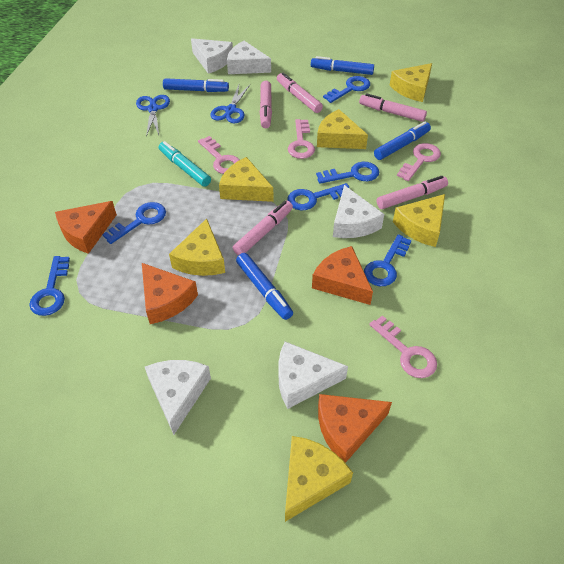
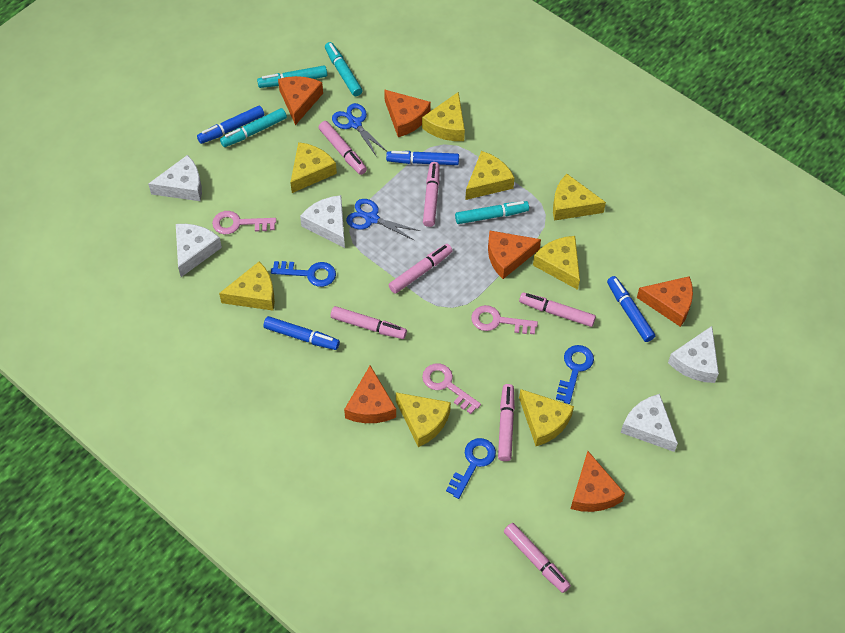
blue key: 6 -> 3
orange cheese: 4 -> 6
pink key: 4 -> 3
pink marker: 5 -> 7
turquoise marker: 1 -> 4
yellow cheese: 6 -> 8

